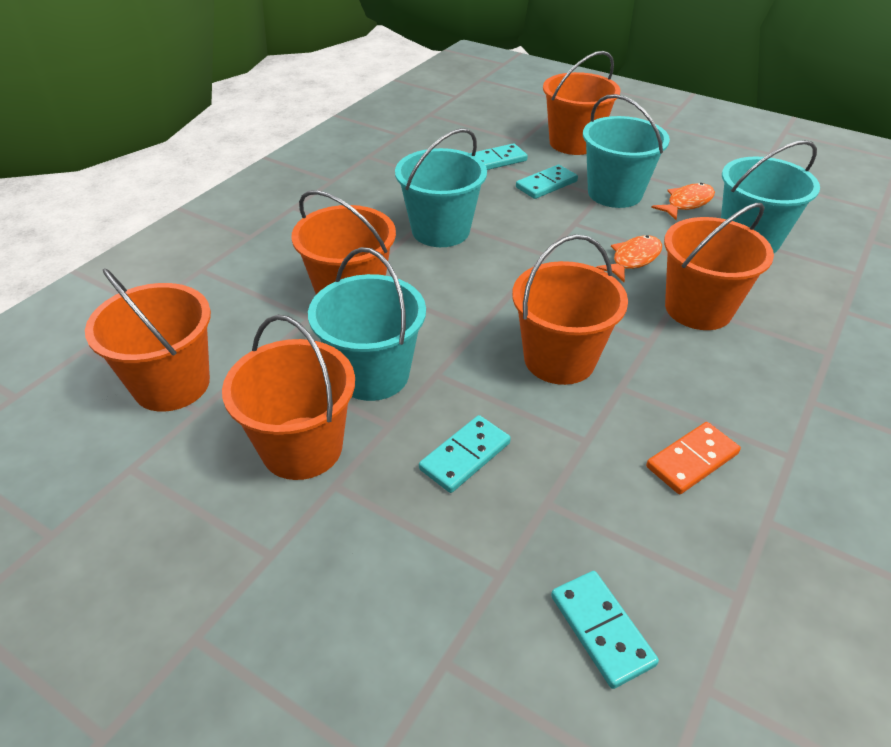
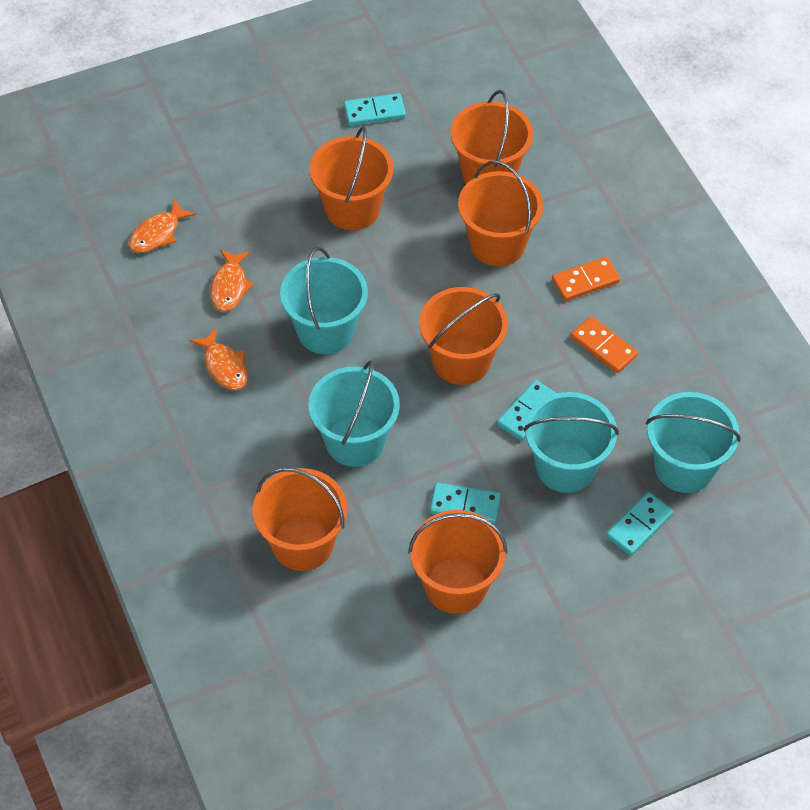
orange domino: 1 -> 2
orange fish: 2 -> 3

